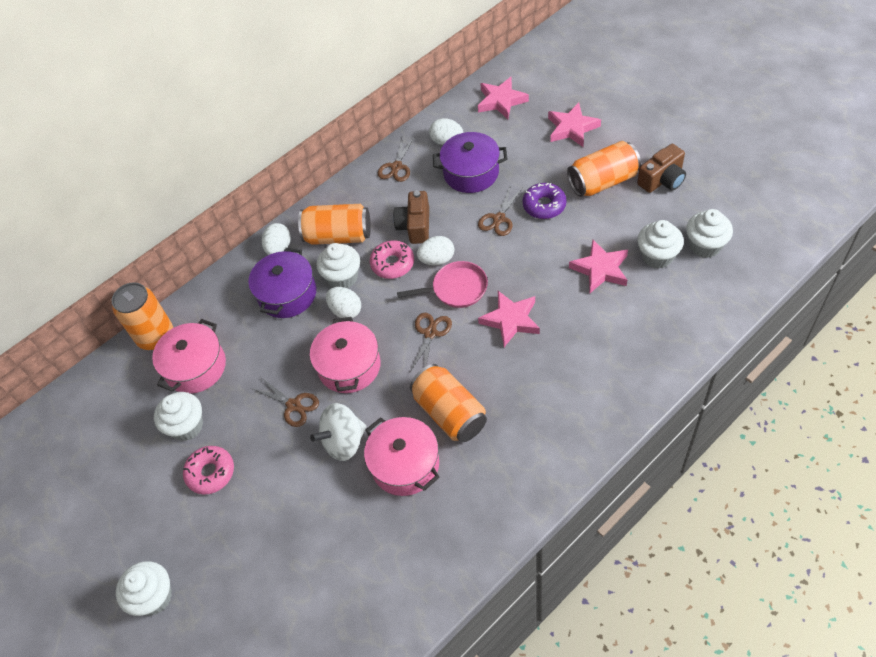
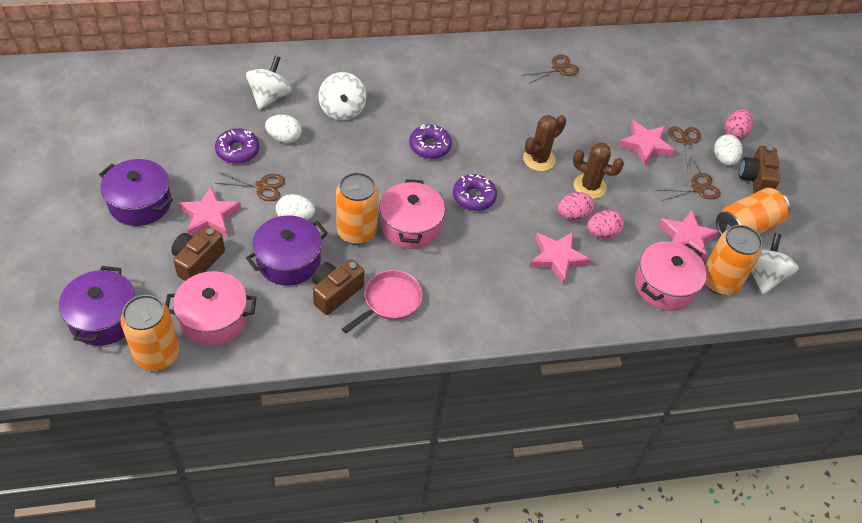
brown cactus: 0 -> 2
brown camera: 2 -> 3
pink donut: 2 -> 0
pink egg: 0 -> 3
purple donut: 1 -> 3
purple pot: 2 -> 3
white cupcake: 5 -> 0
white egg: 4 -> 3
white spinning top: 1 -> 3

